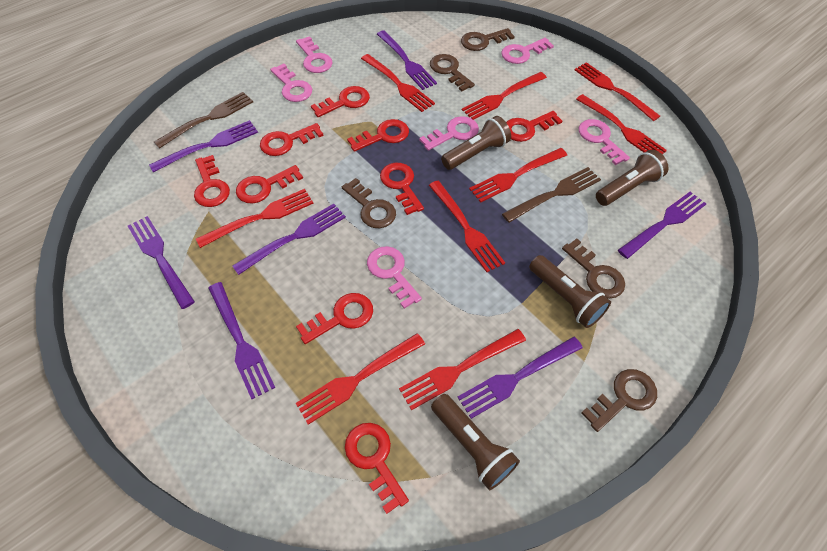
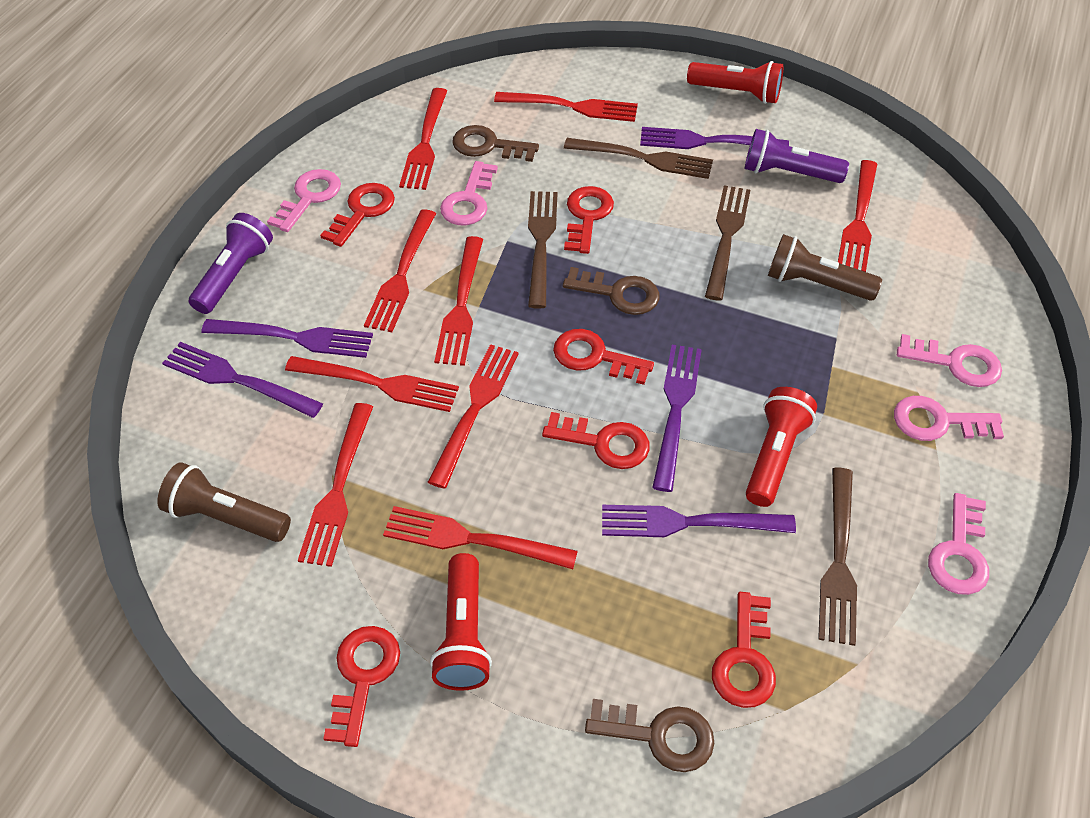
brown flashlight: 4 -> 2
brown fork: 2 -> 4
brown key: 5 -> 3
pink key: 6 -> 5
purple flashlight: 0 -> 2
purple fork: 7 -> 5
red flashlight: 0 -> 3
red key: 9 -> 6

